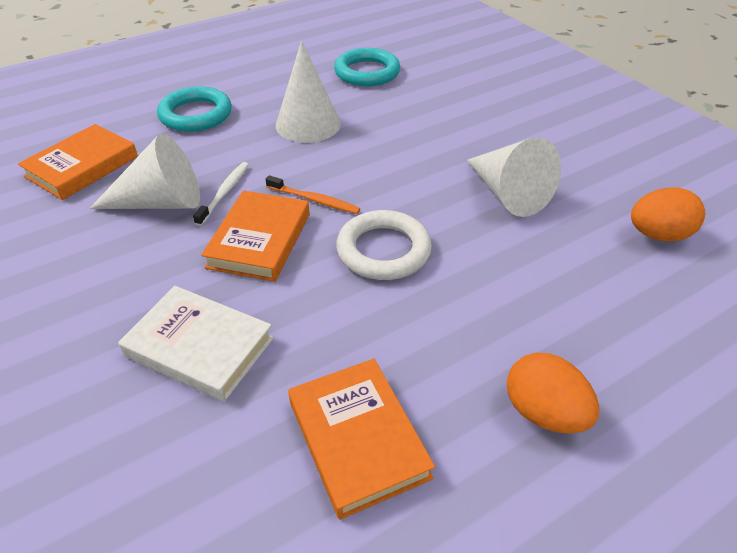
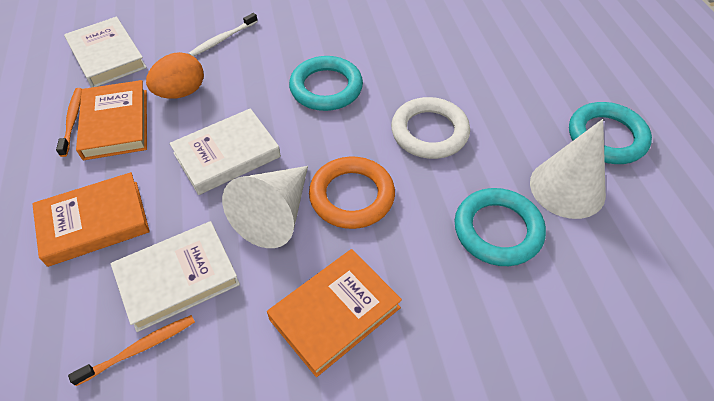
orange egg: 2 -> 1
orange ring: 0 -> 1
orange toothbrush: 1 -> 2
turquoise ring: 2 -> 3
white book: 1 -> 3
white cone: 3 -> 2

